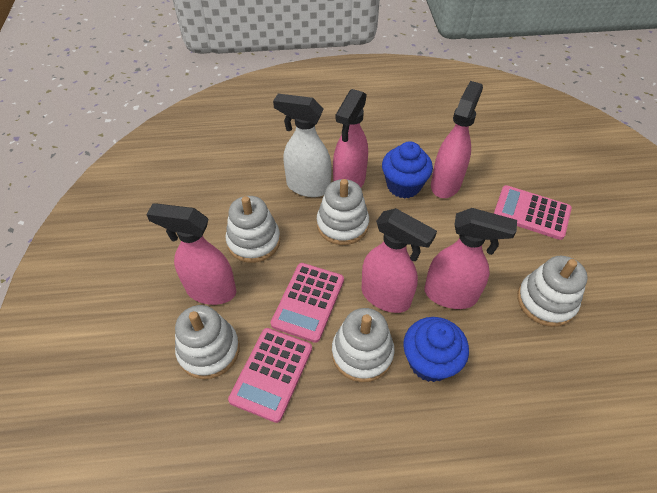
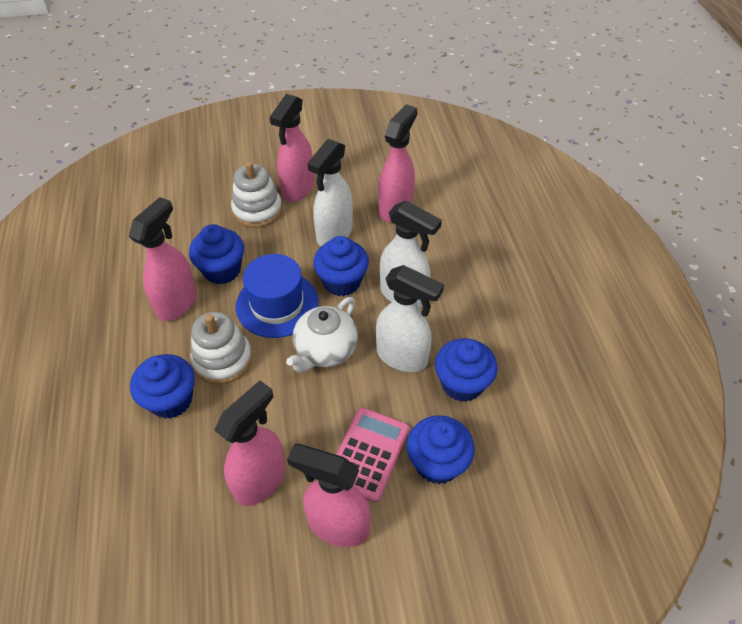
blue cupcake: 2 -> 5
blue hat: 0 -> 1
pink calculator: 3 -> 1
white spray bottle: 1 -> 3
white stacking toy: 5 -> 2
white teapot: 0 -> 1

